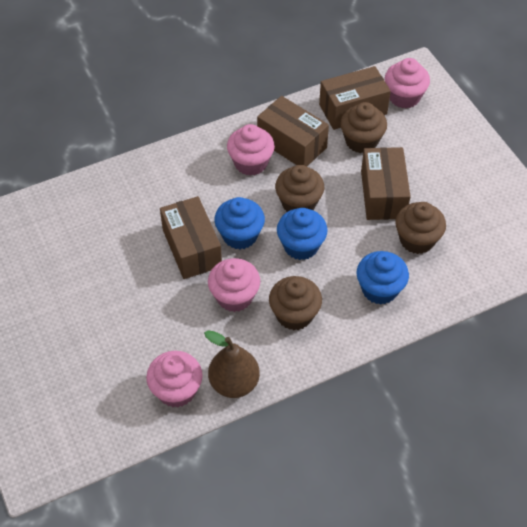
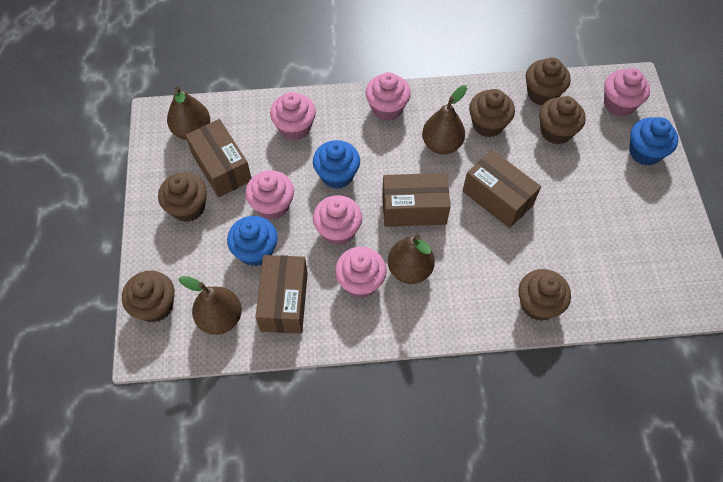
brown cupcake: 4 -> 6
brown pear: 1 -> 4
pink cupcake: 4 -> 6

